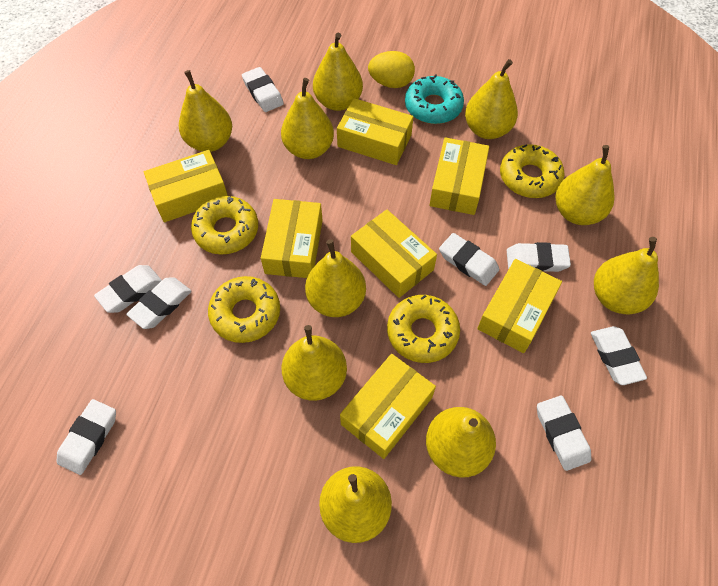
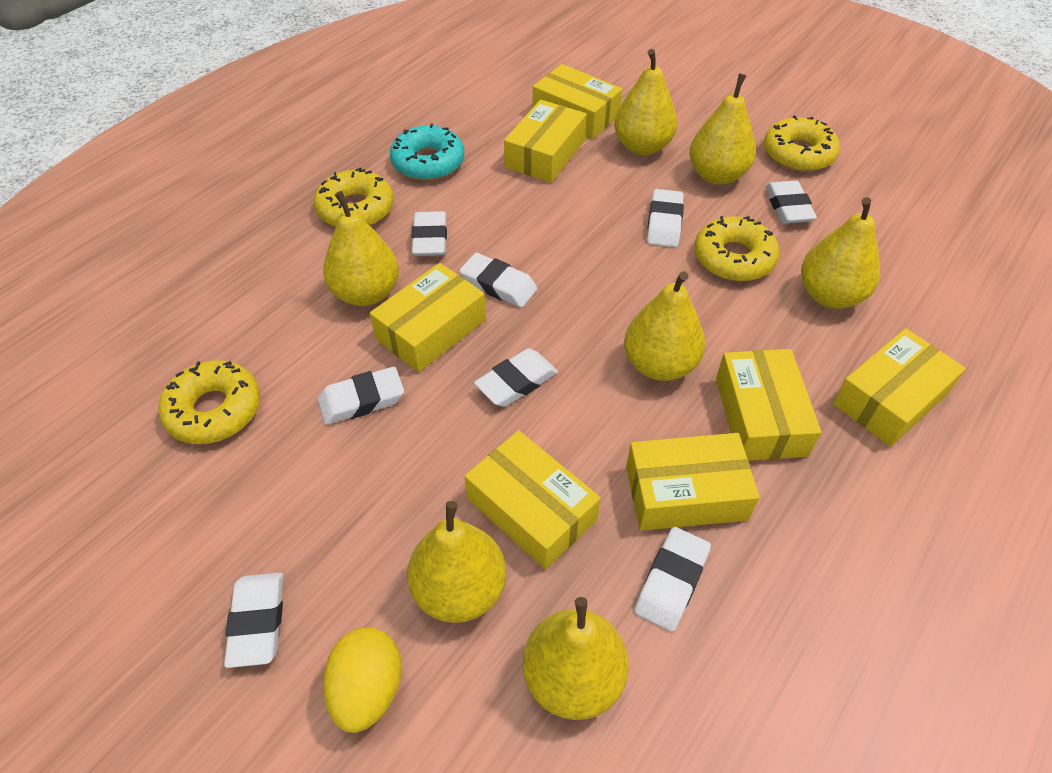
yellow pear: 10 -> 7

